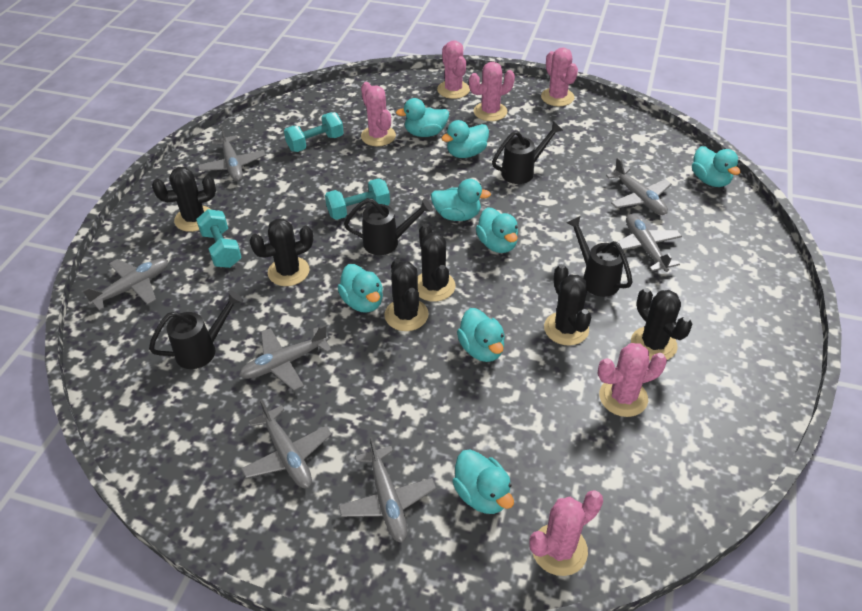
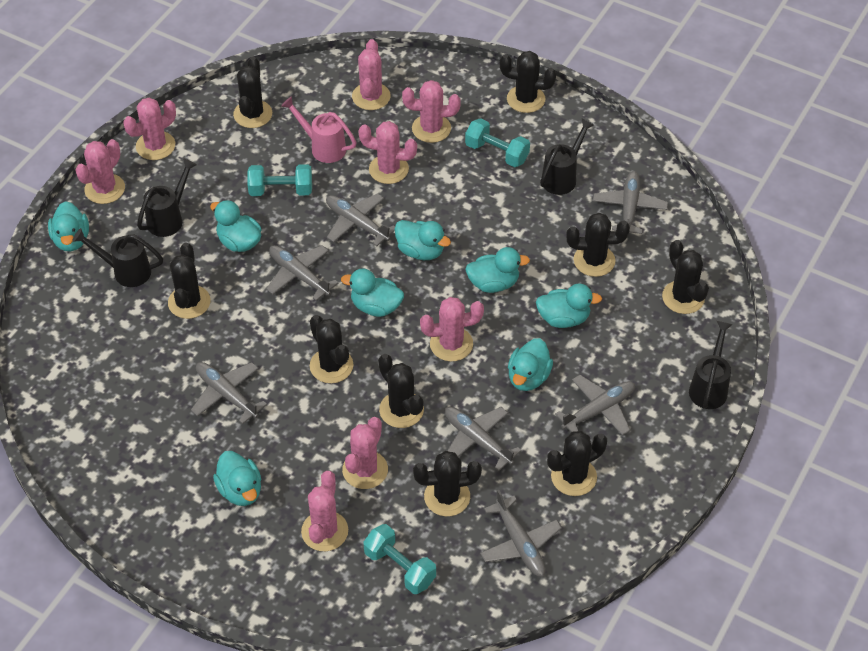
black cactus: 6 -> 9
pink cactus: 6 -> 8
pink watering can: 0 -> 1

